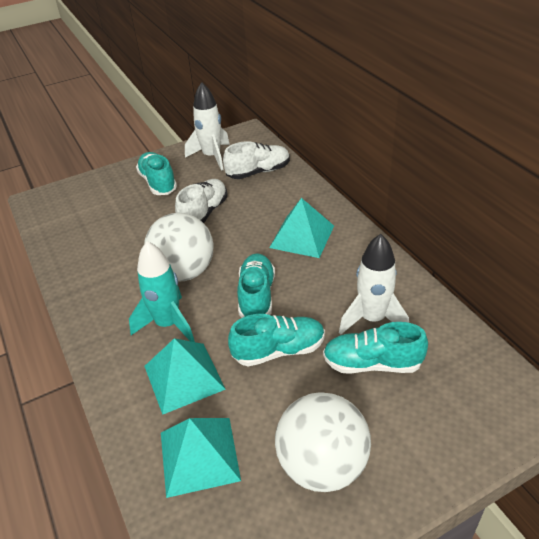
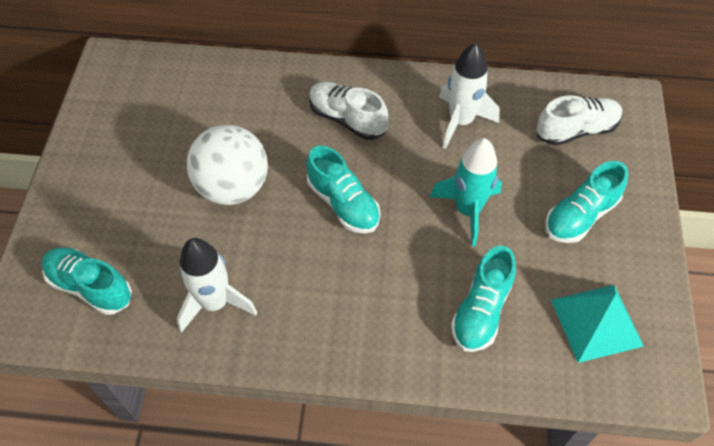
turquoise pyramid: 3 -> 1
white ball: 2 -> 1

